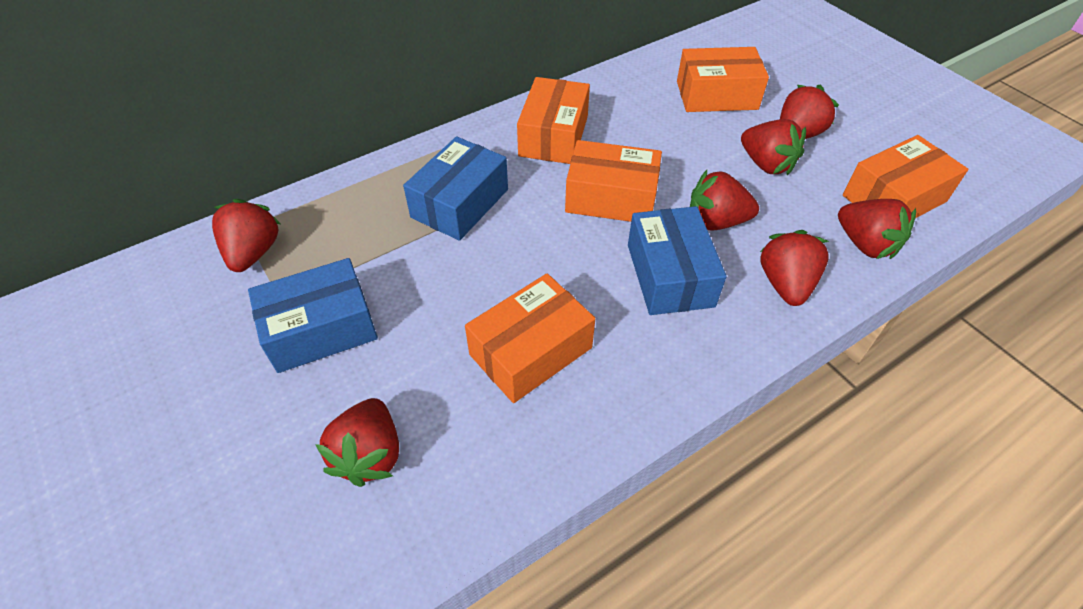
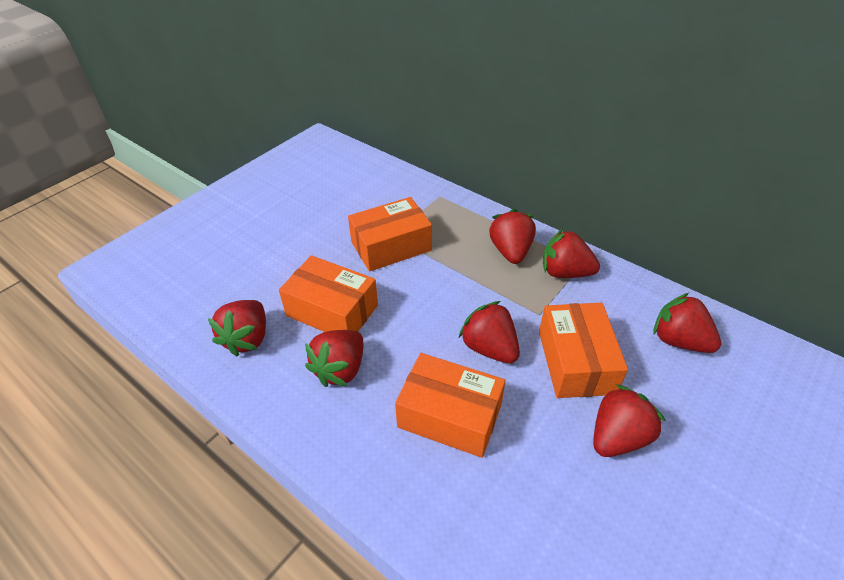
blue box: 3 -> 0
orange box: 5 -> 4

